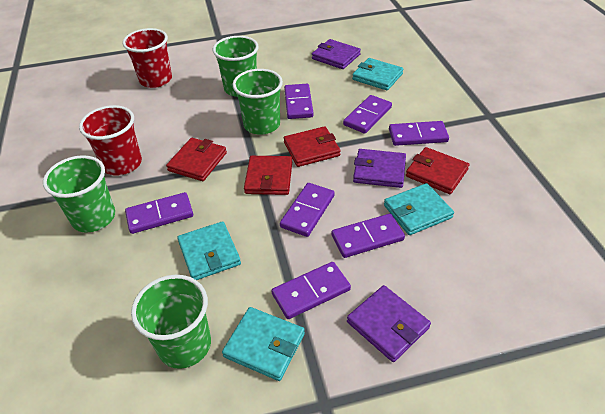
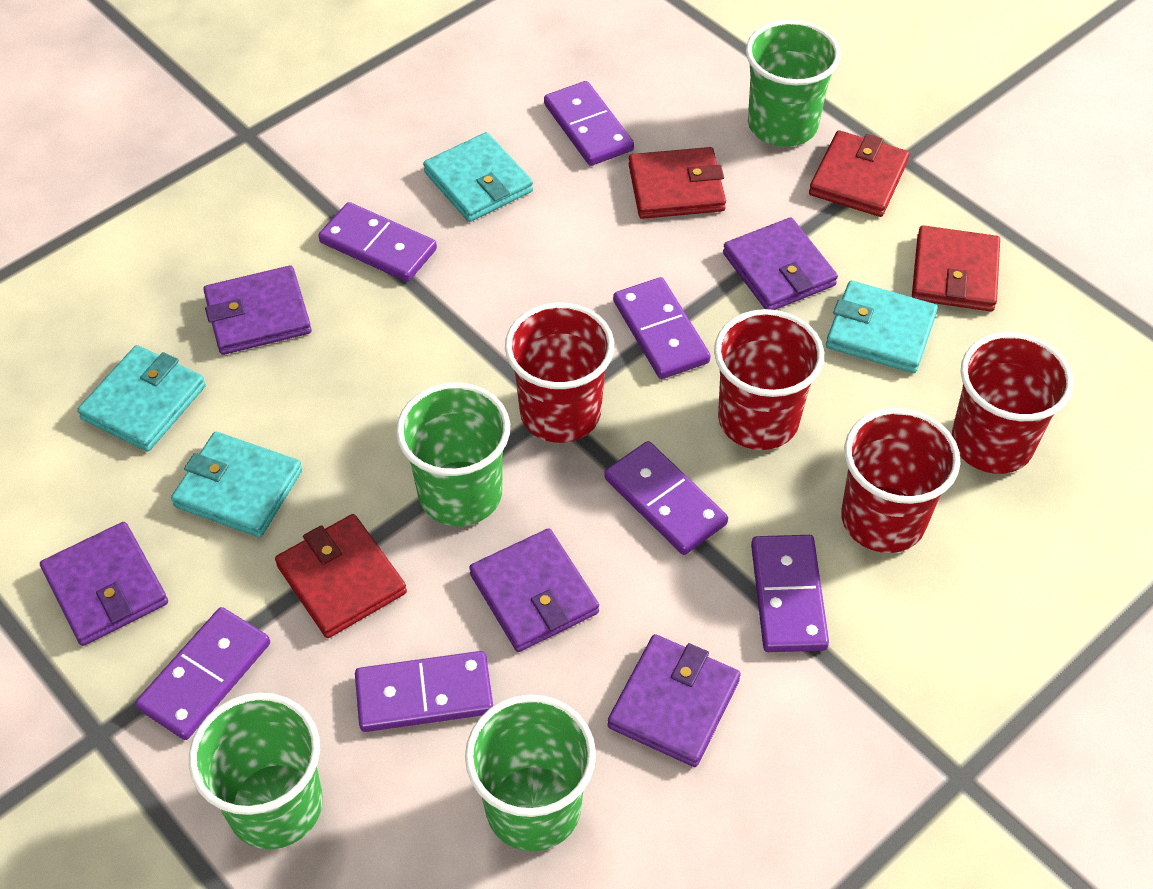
purple wallet: 3 -> 5
red cup: 2 -> 4

